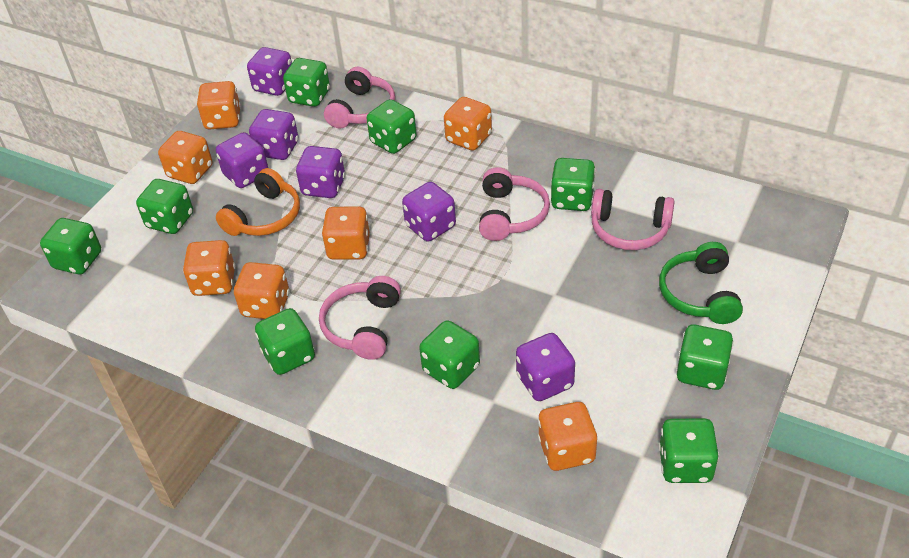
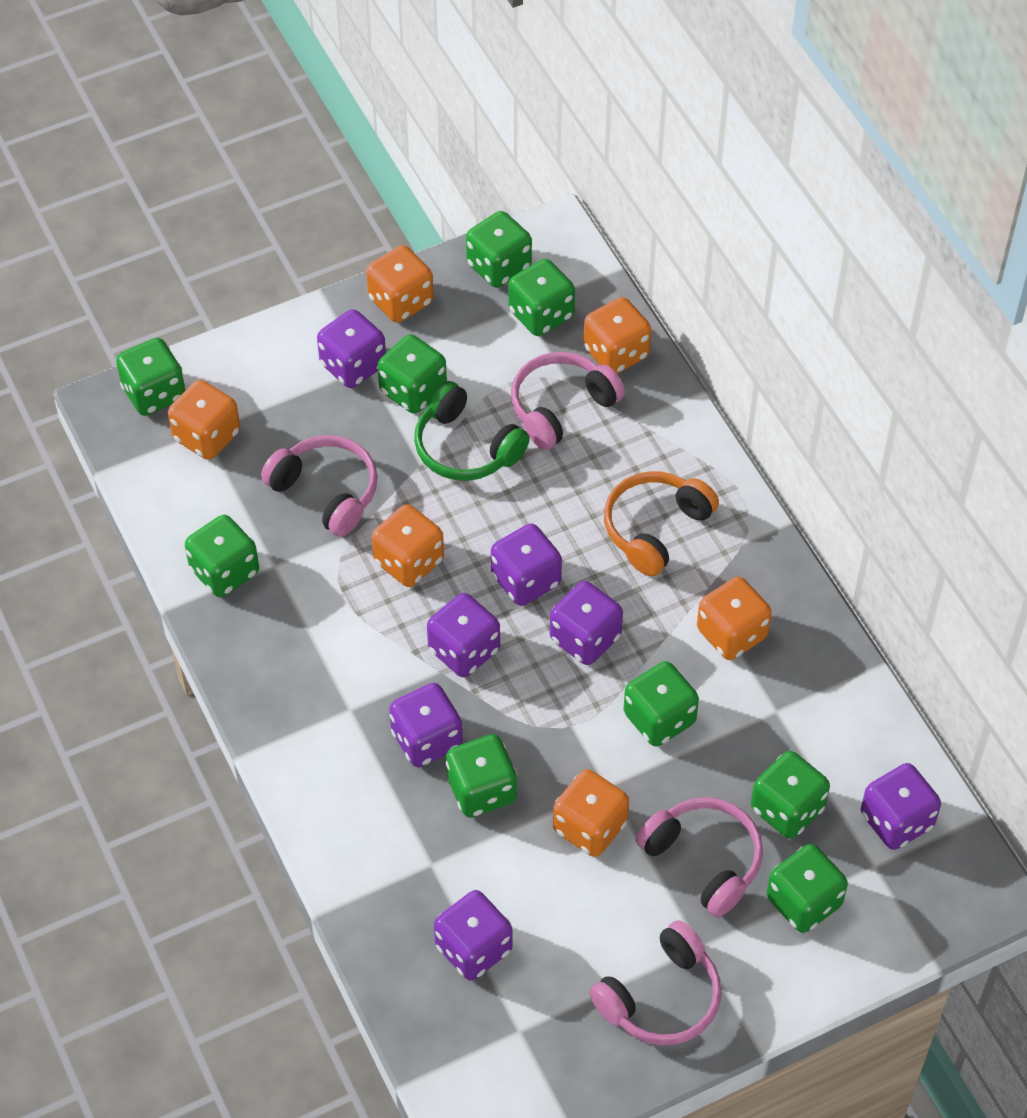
orange dice: 7 -> 6
purple dice: 6 -> 7

